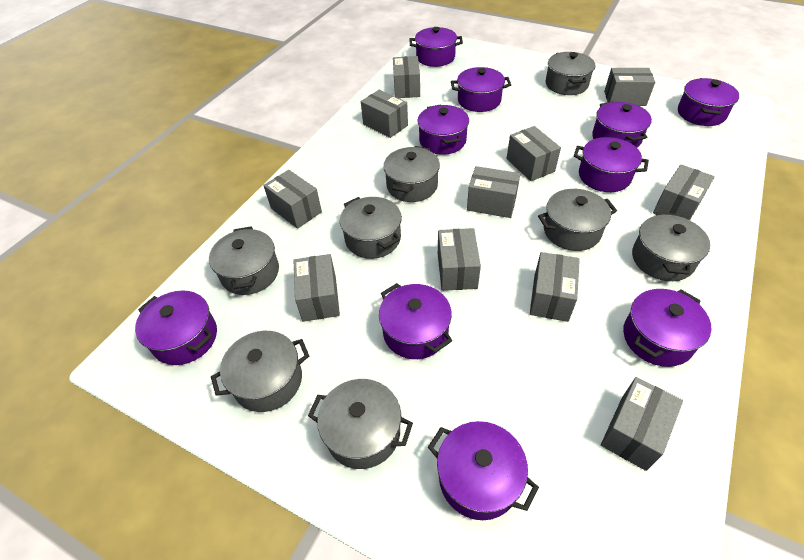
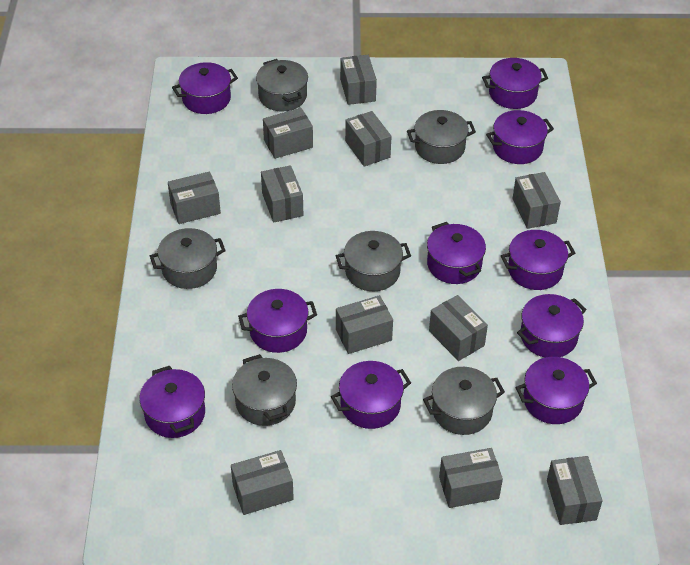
grey pot: 8 -> 6

